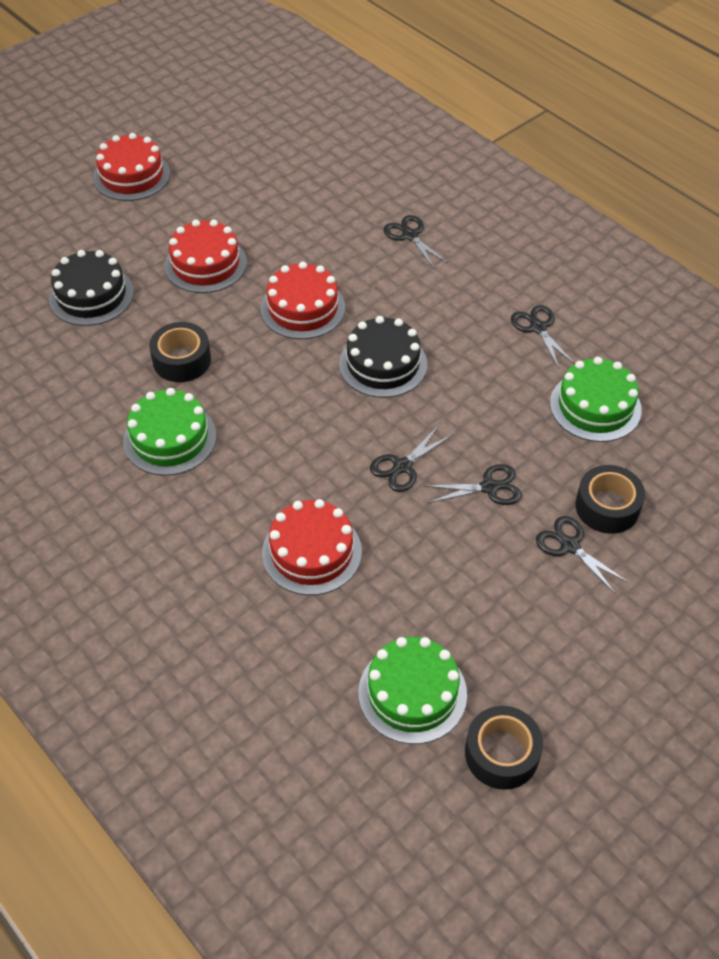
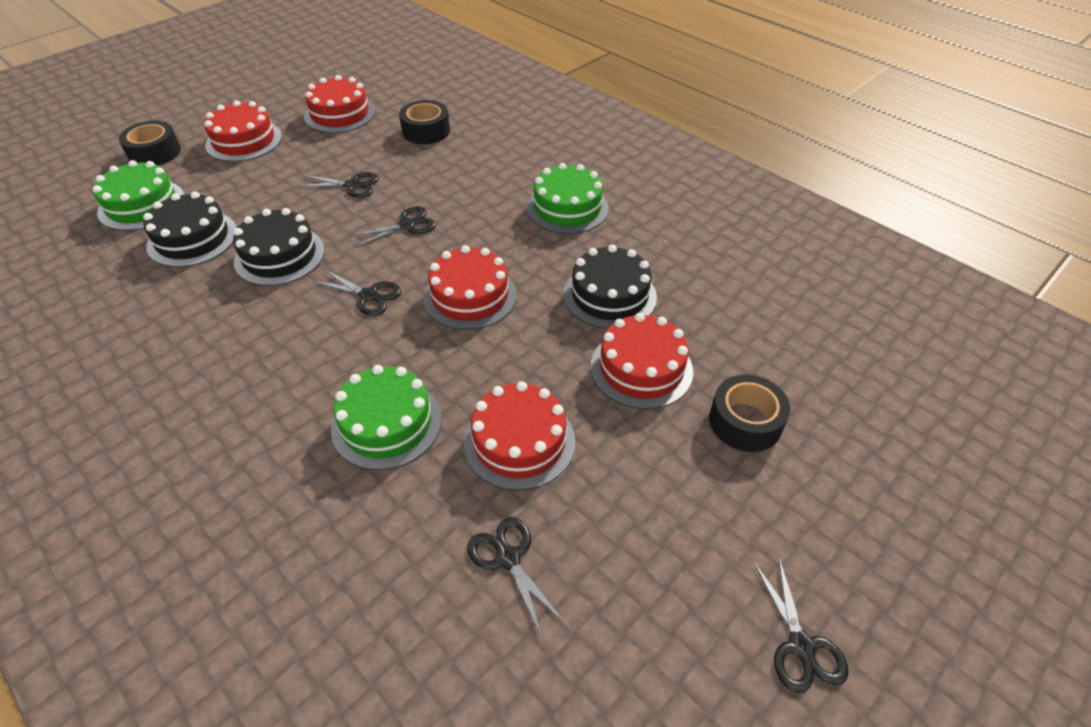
black cake: 2 -> 3
red cake: 4 -> 5

